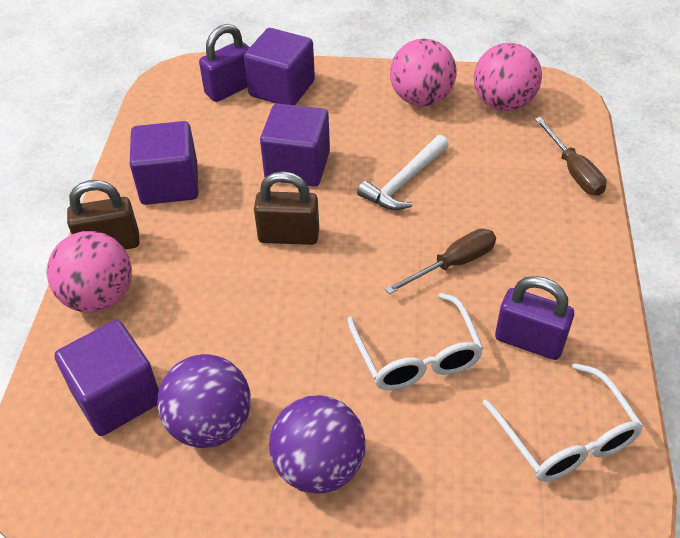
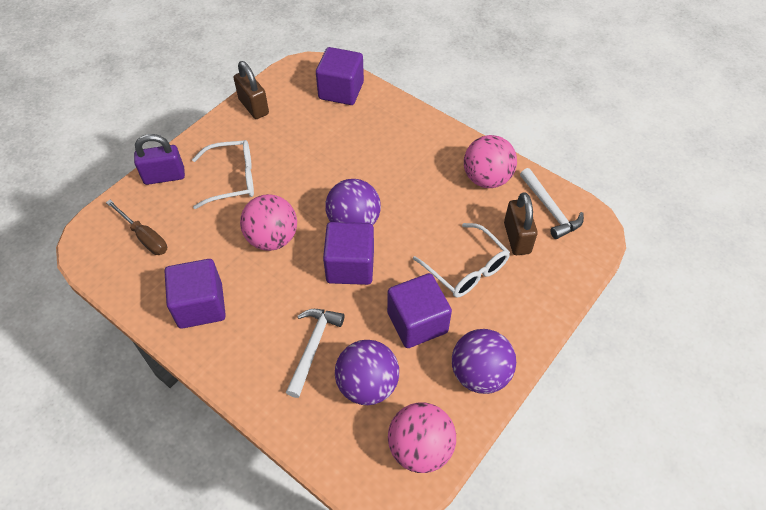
brown screwdriver: 2 -> 1
purple ball: 2 -> 3
purple padlock: 2 -> 1
white hammer: 1 -> 2

